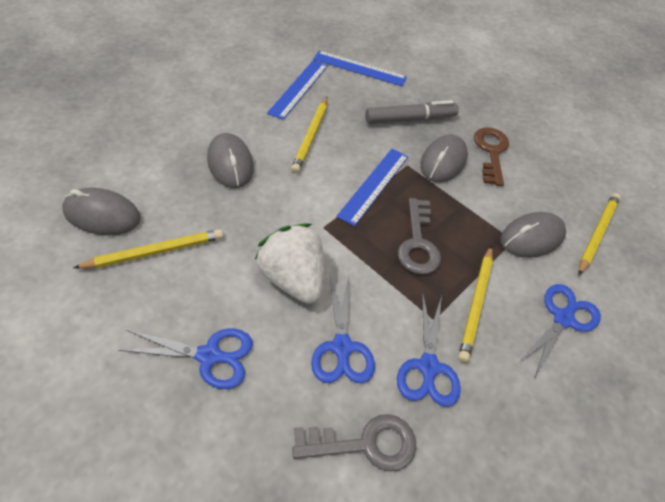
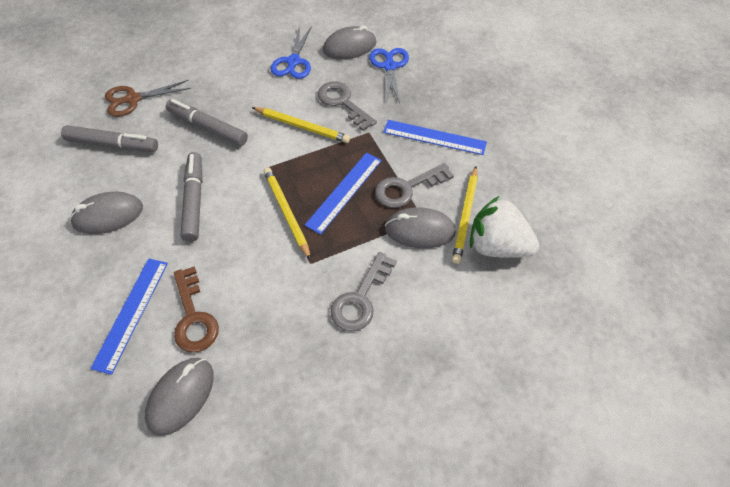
blue scissors: 4 -> 2
brown scissors: 0 -> 1
grey key: 2 -> 3
grey marker: 1 -> 3
yellow pencil: 4 -> 3

